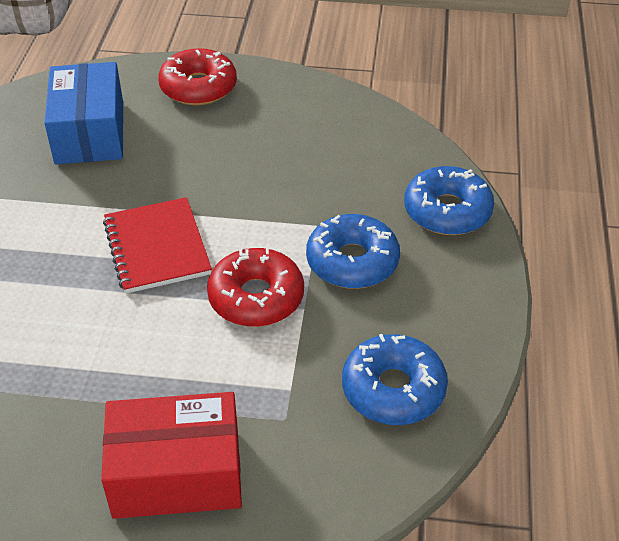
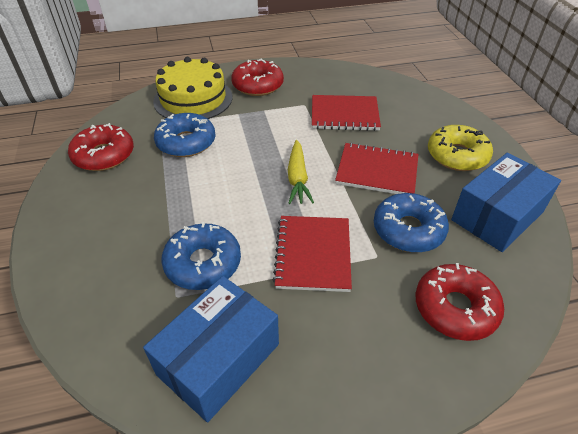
blue box: 1 -> 2
red box: 1 -> 0
red donut: 2 -> 3
red notebook: 1 -> 3
yellow cake: 0 -> 1
yellow carrot: 0 -> 1
yellow donut: 0 -> 1

